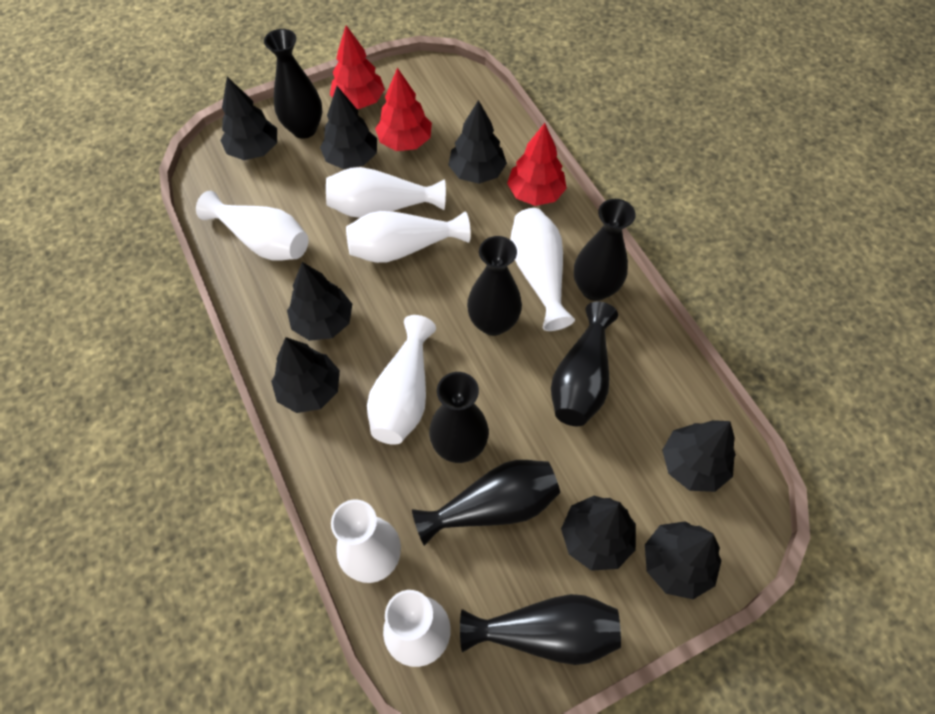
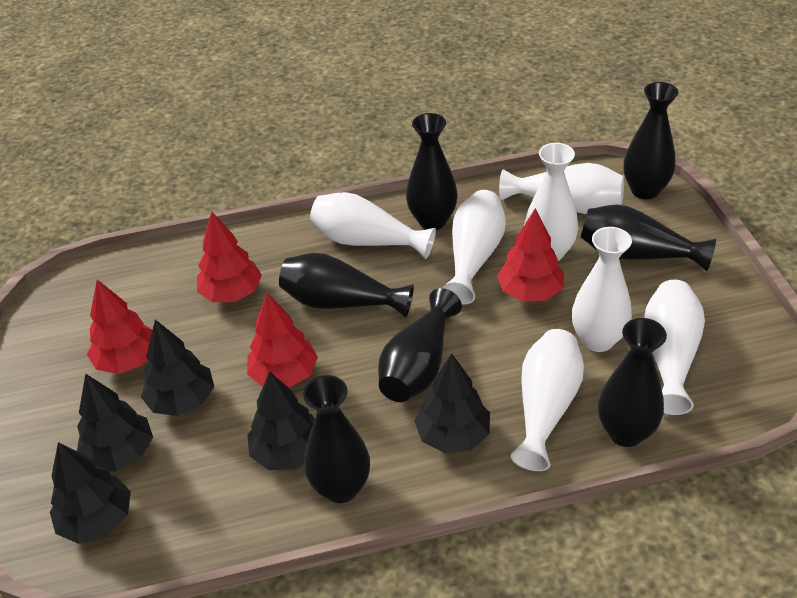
black tree: 8 -> 5
red tree: 3 -> 4

